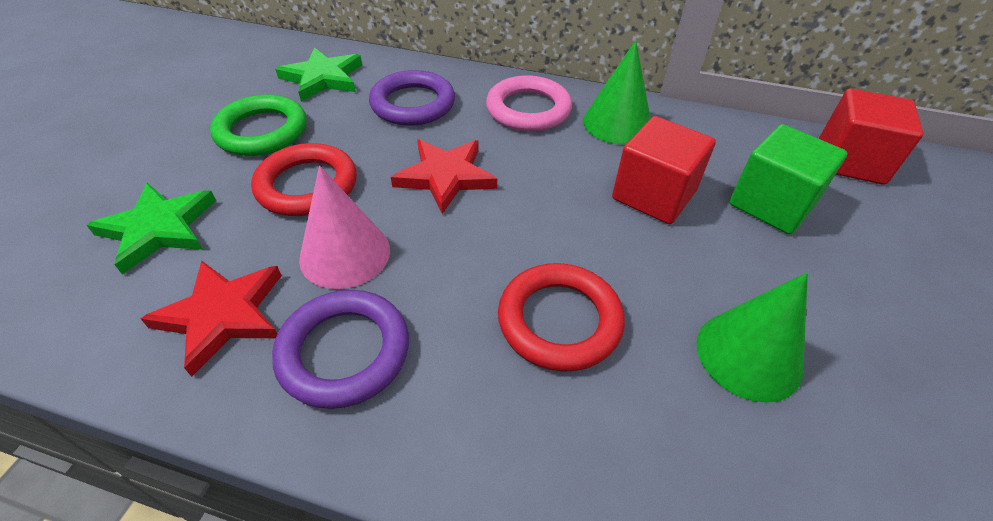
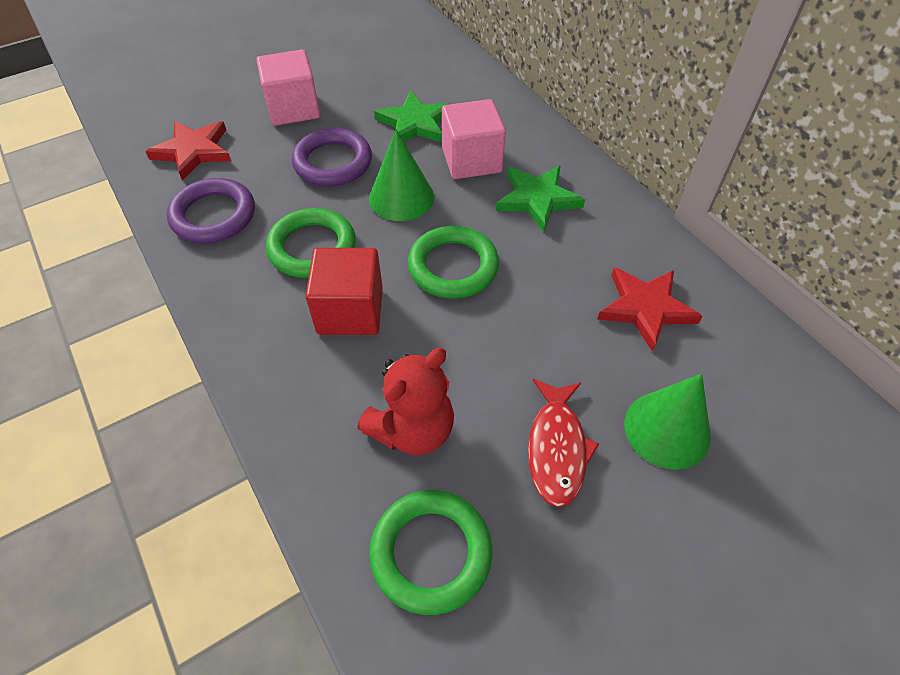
green cube: 1 -> 0
green ring: 1 -> 3
pink cone: 1 -> 0
pink cube: 0 -> 2
pink ring: 1 -> 0
red cube: 2 -> 1
red fish: 0 -> 1
red ring: 2 -> 0
red teddy bear: 0 -> 1

